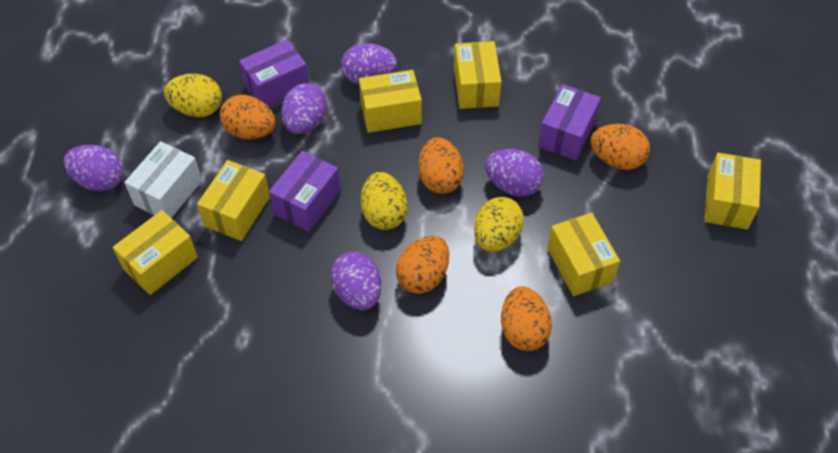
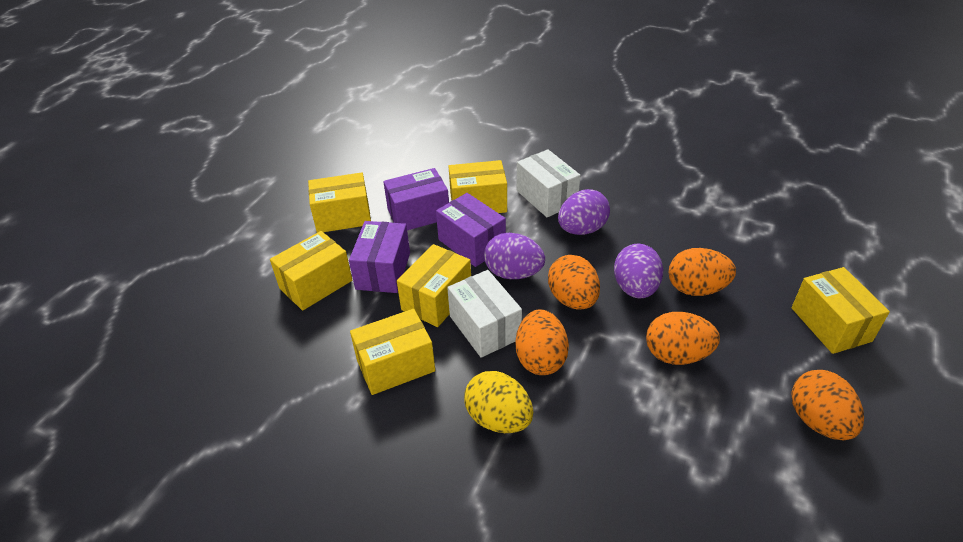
purple egg: 5 -> 3
white box: 1 -> 2
yellow egg: 3 -> 1

